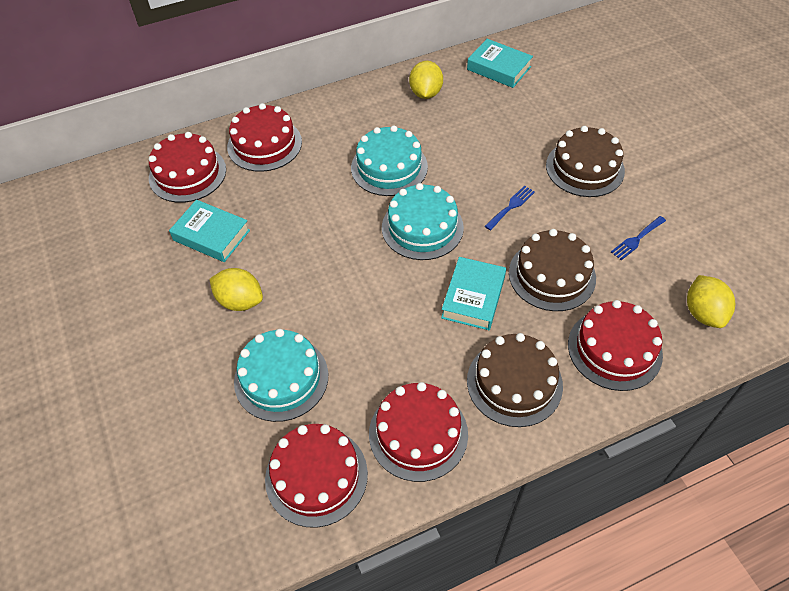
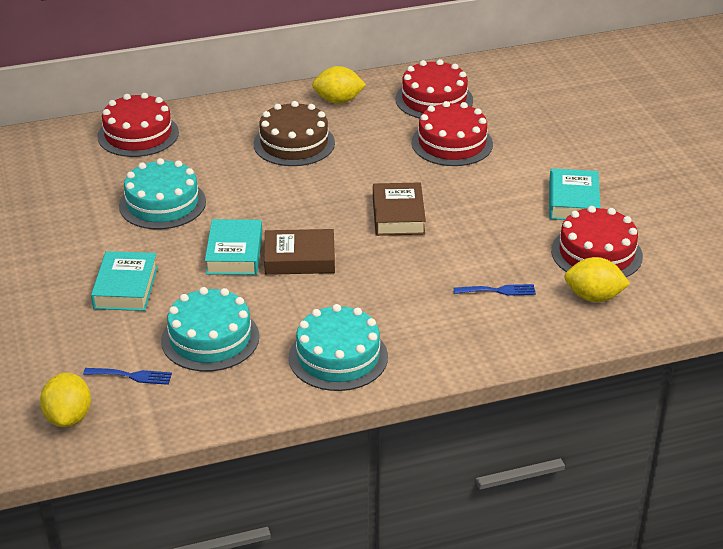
brown book: 0 -> 2
brown cake: 3 -> 1
red cake: 5 -> 4

